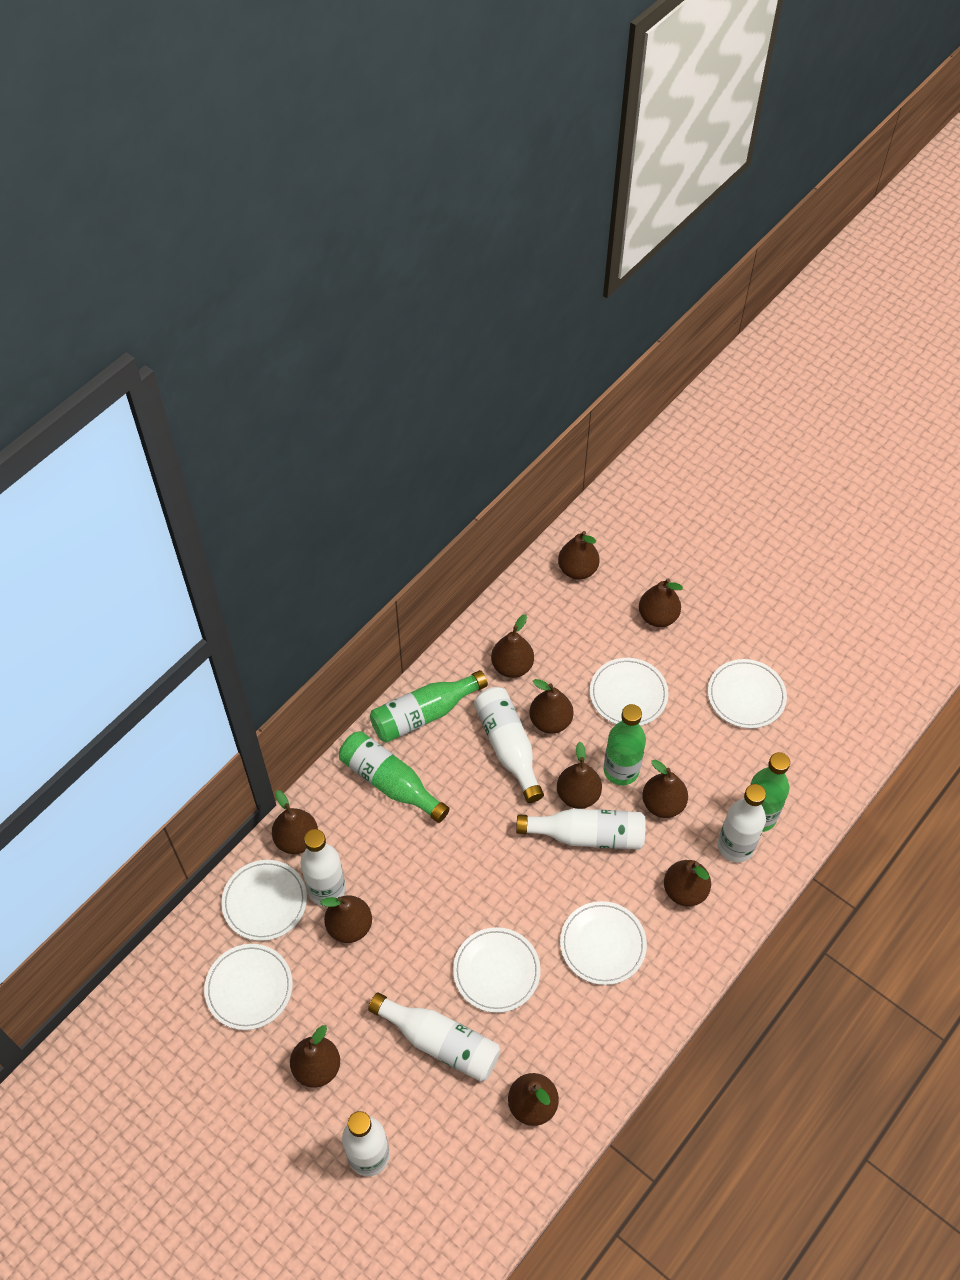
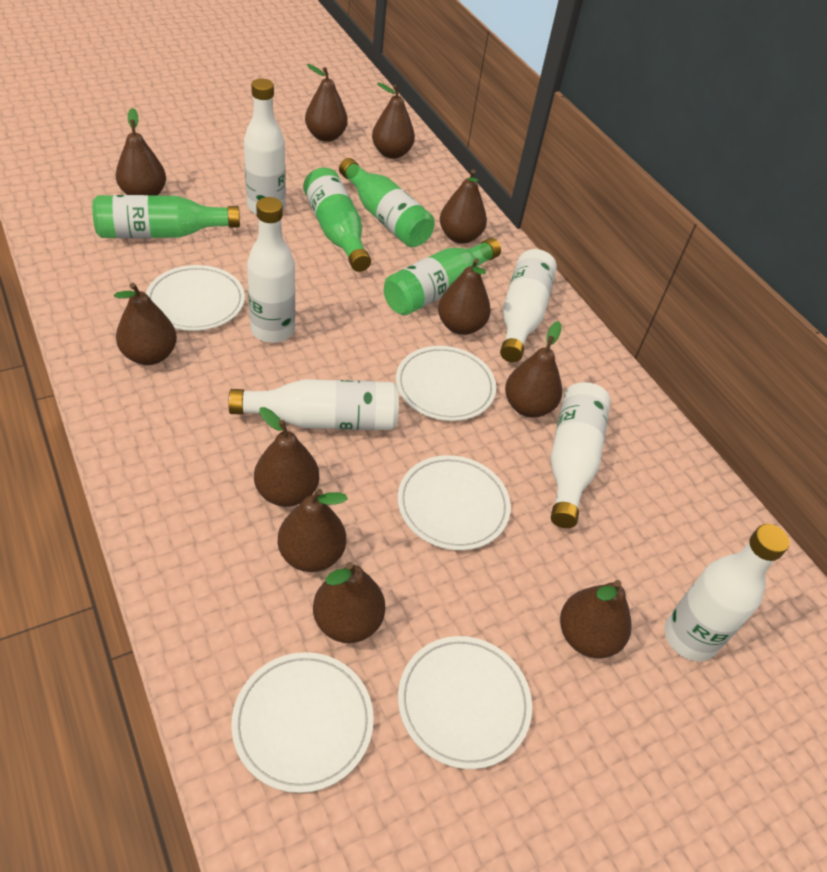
white plate: 6 -> 5

